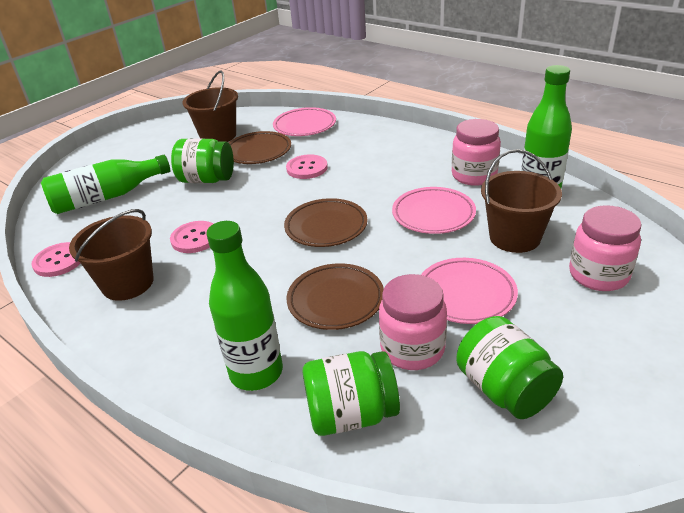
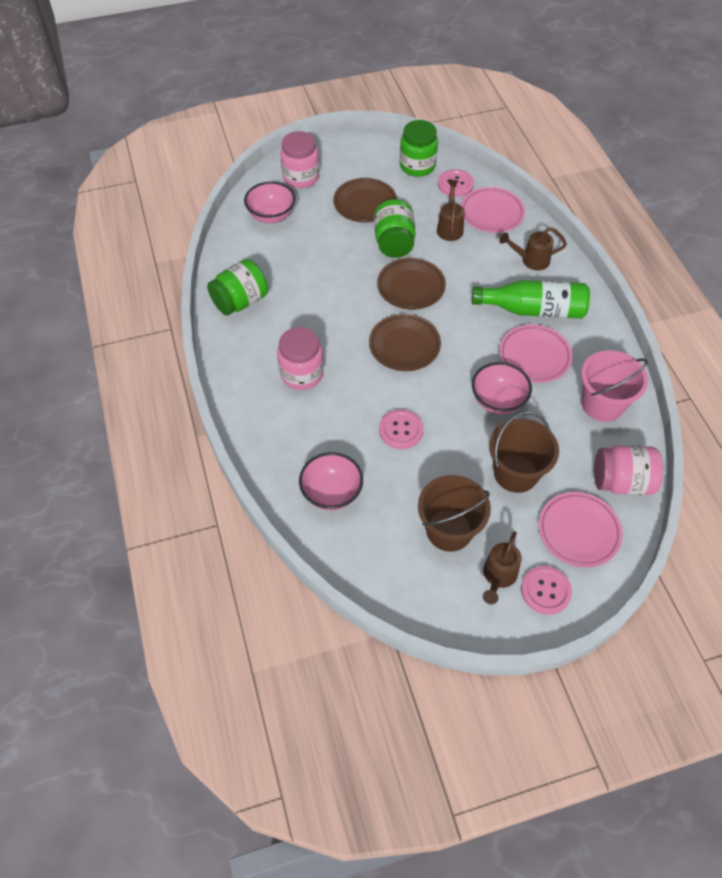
brown bucket: 3 -> 2
brown watering can: 0 -> 3
green bottle: 3 -> 1
pink bowl: 0 -> 3
pink bucket: 0 -> 1

